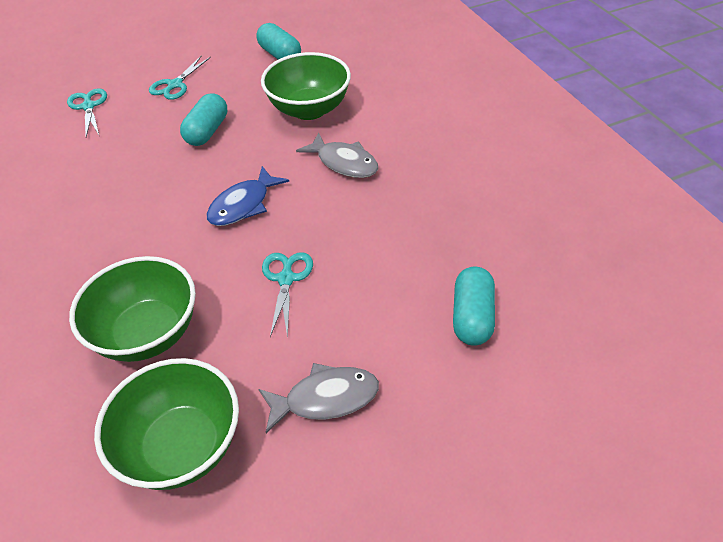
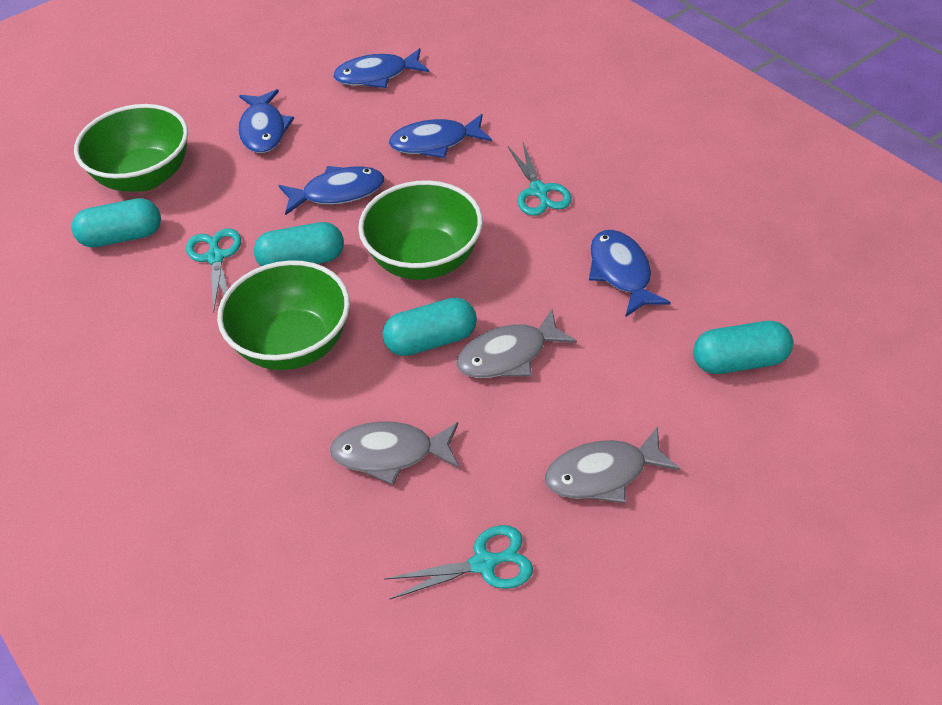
blue fish: 1 -> 5
grey fish: 2 -> 3
turquoise capsule: 3 -> 4

